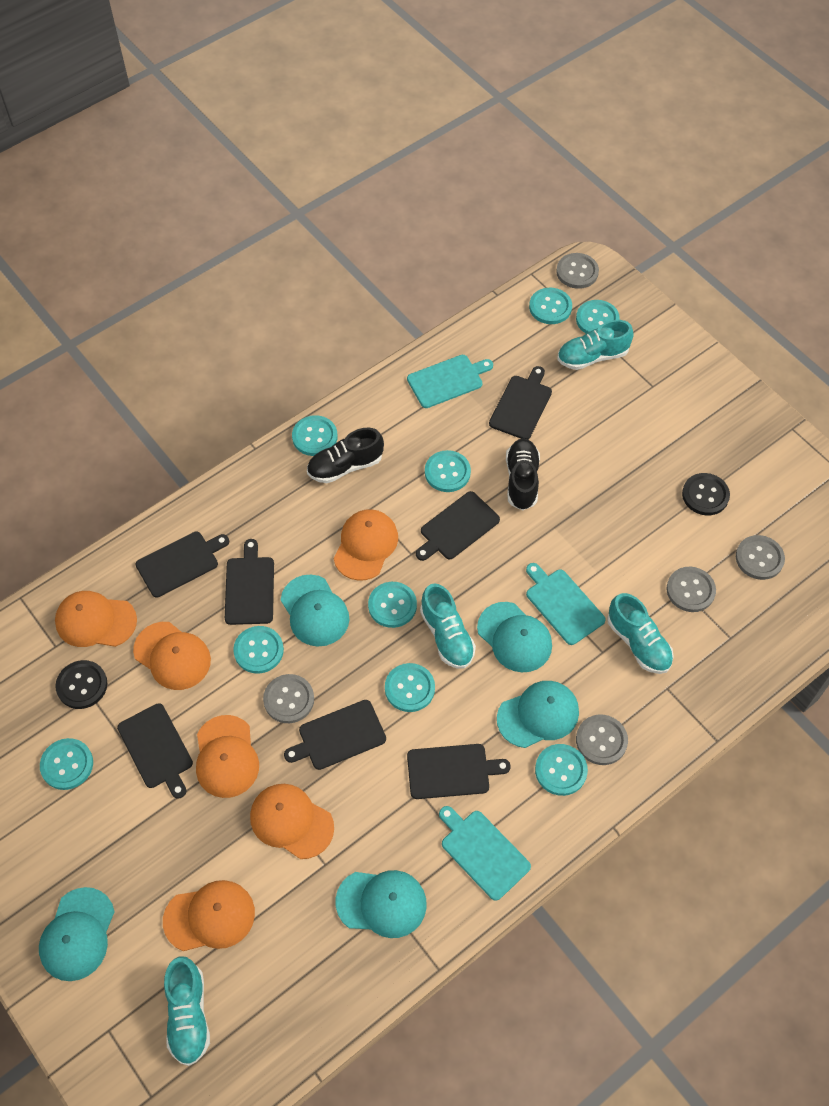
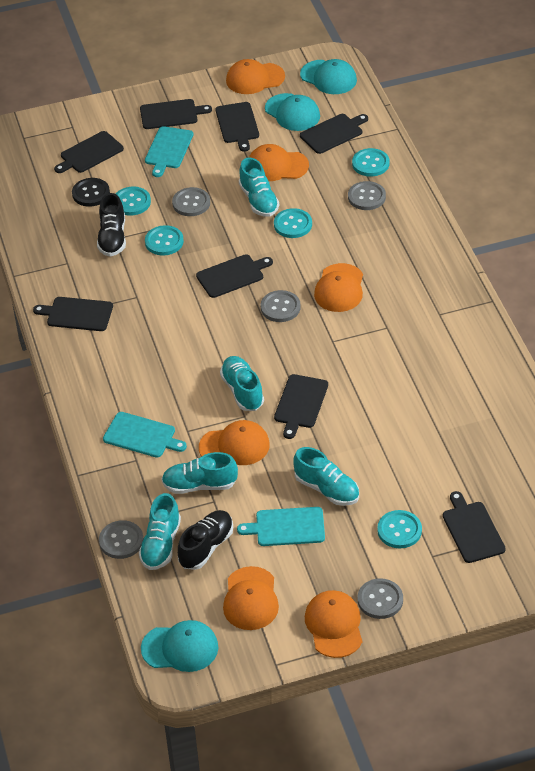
black button: 2 -> 1
black cutting board: 7 -> 8
turquoise button: 9 -> 5
turquoise cap: 5 -> 3
turquoise shoe: 4 -> 5

